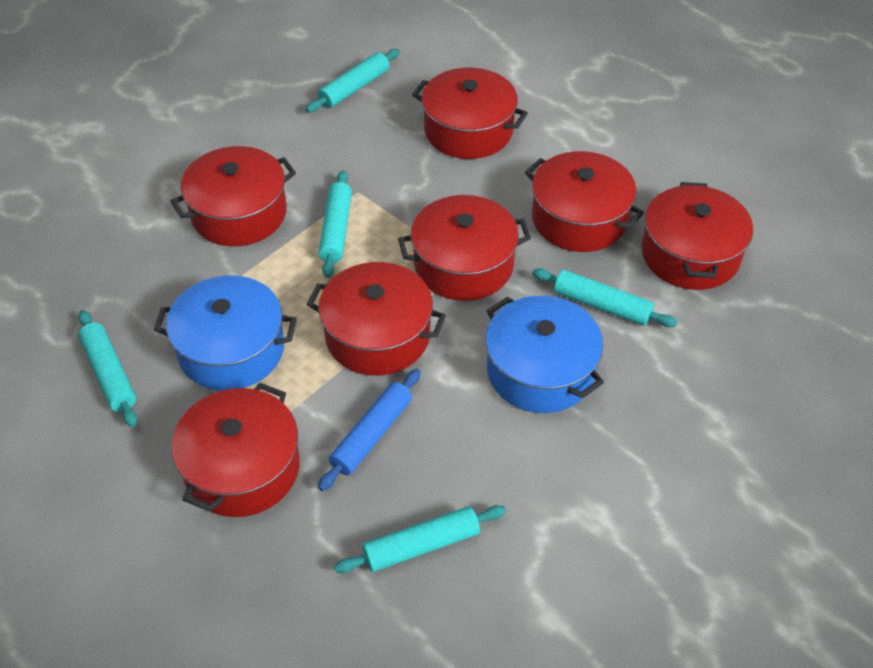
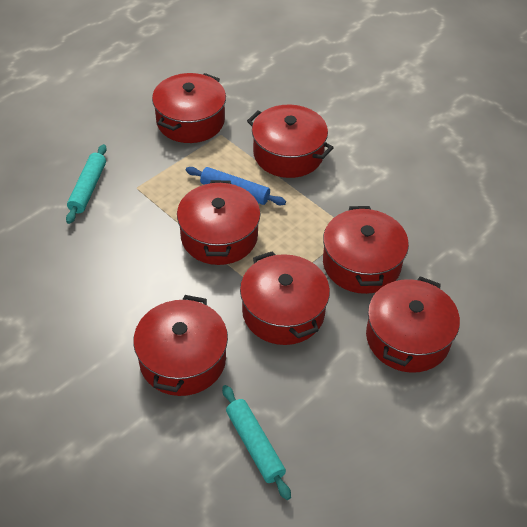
blue pot: 2 -> 0
turquoise rolling pin: 5 -> 2

